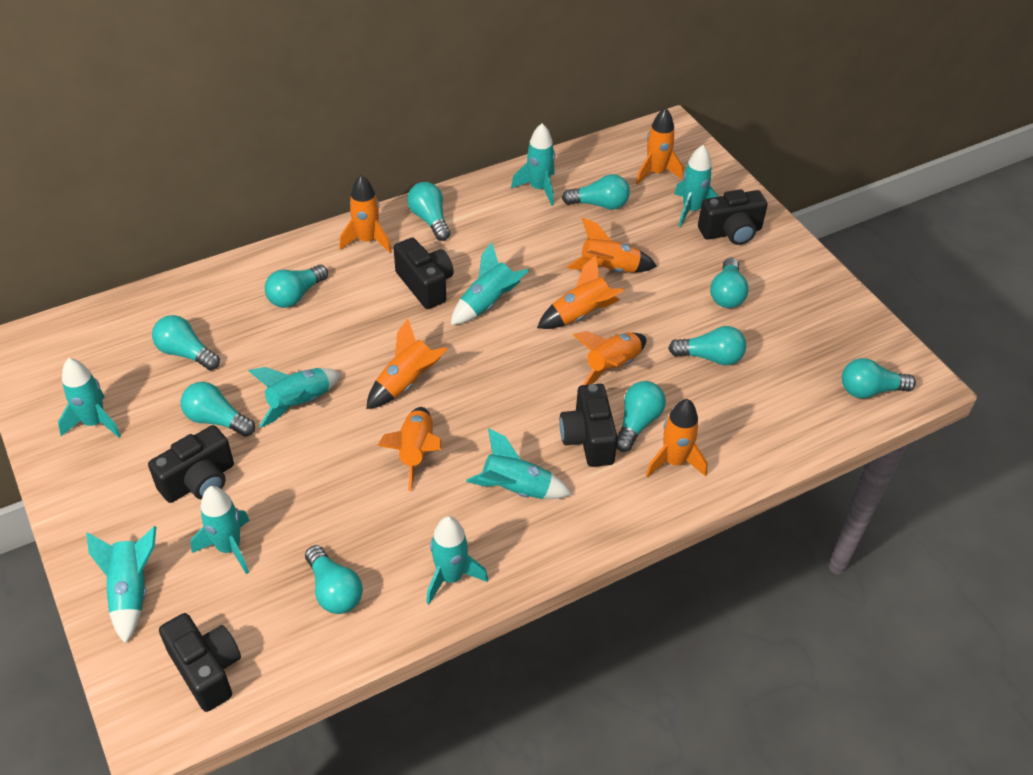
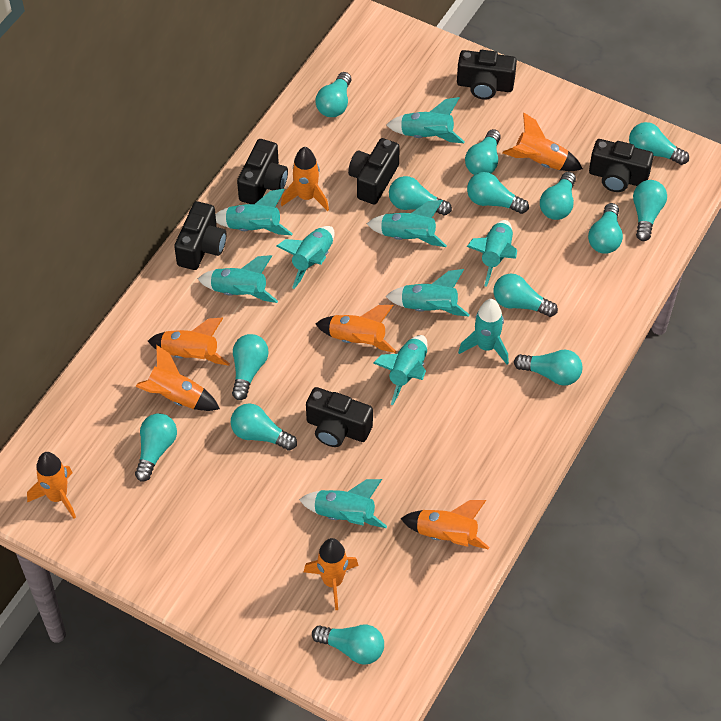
black camera: 5 -> 6
turquoise light bulb: 10 -> 14
turquoise rocket: 9 -> 10

